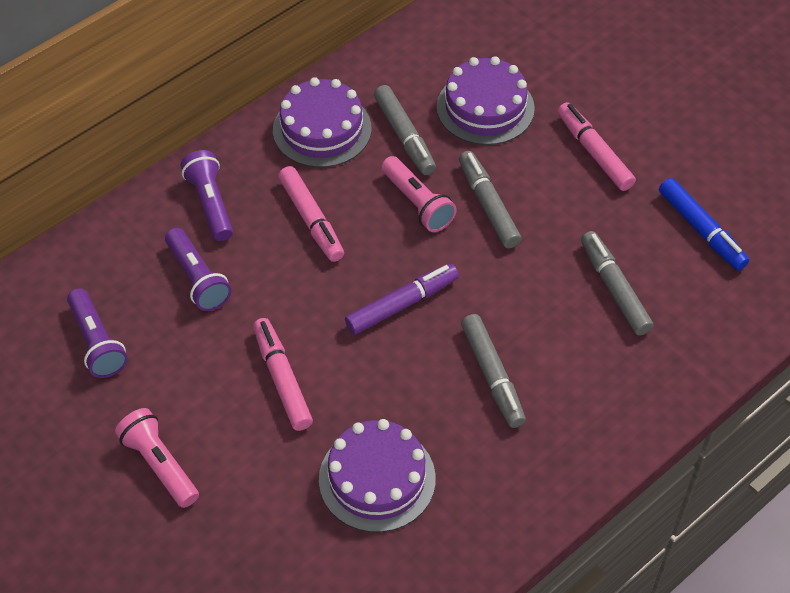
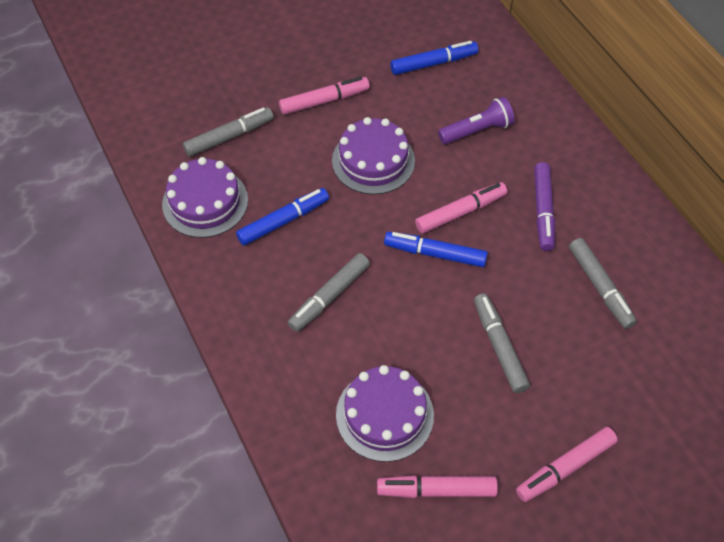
blue marker: 1 -> 3
pink flashlight: 2 -> 0
pink marker: 3 -> 4
purple flashlight: 3 -> 1

